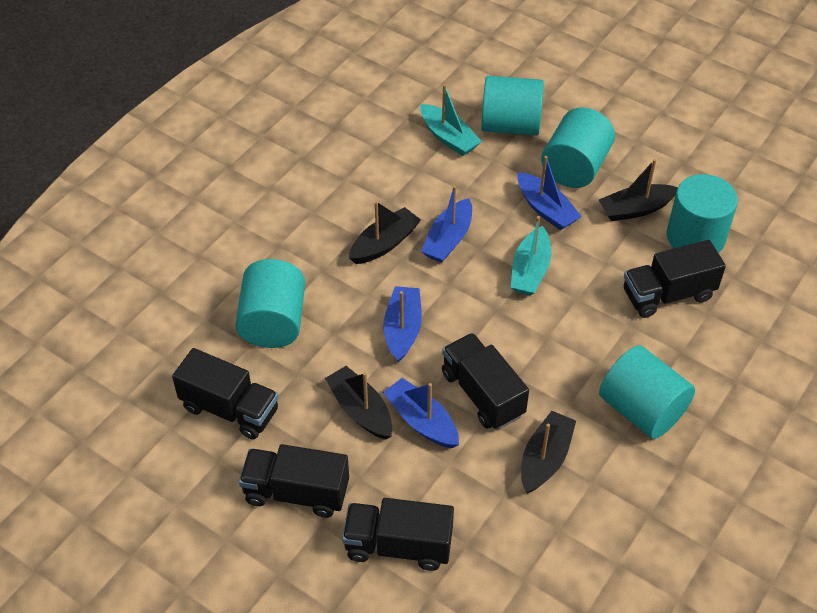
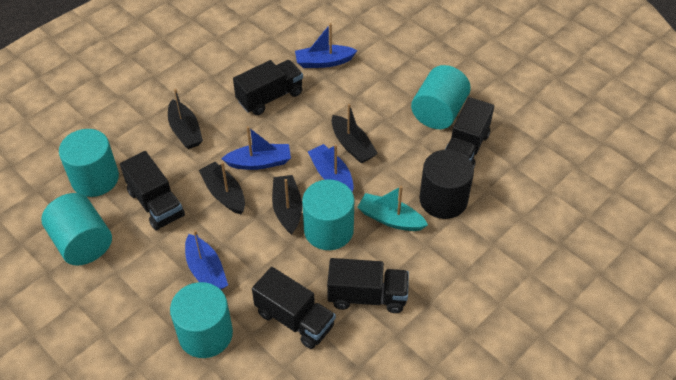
black cylinder: 0 -> 1
turquoise boat: 2 -> 1

